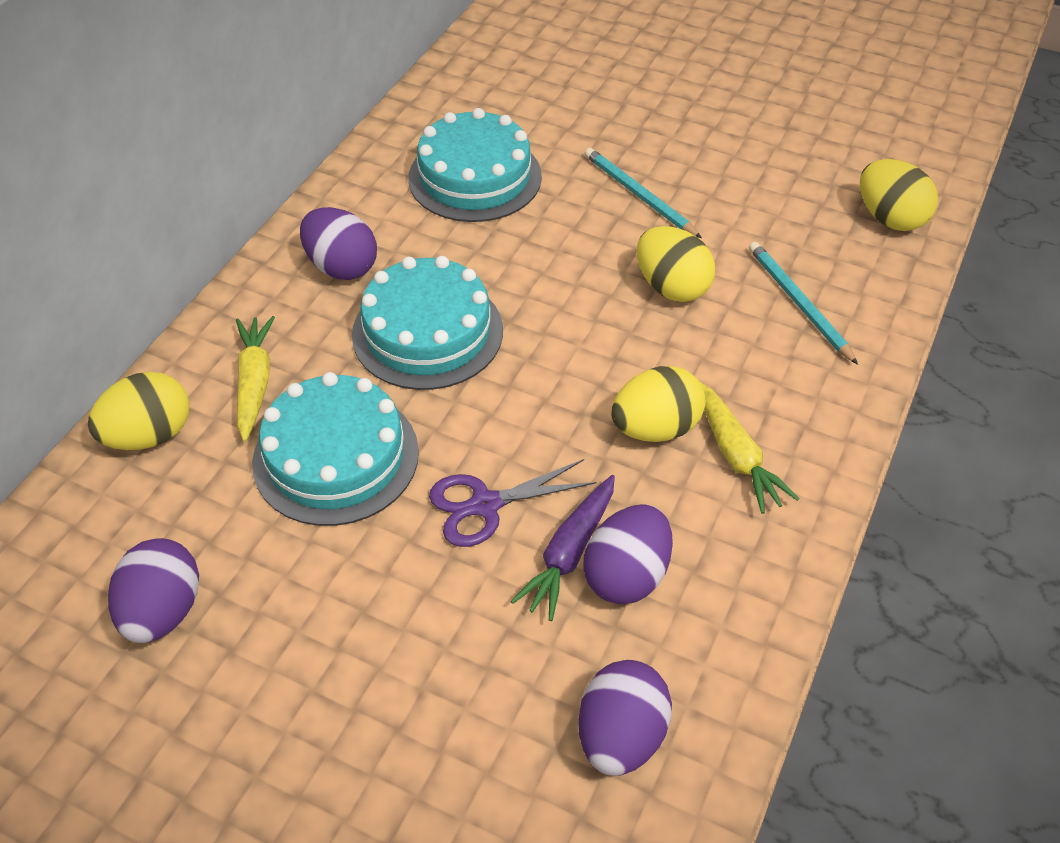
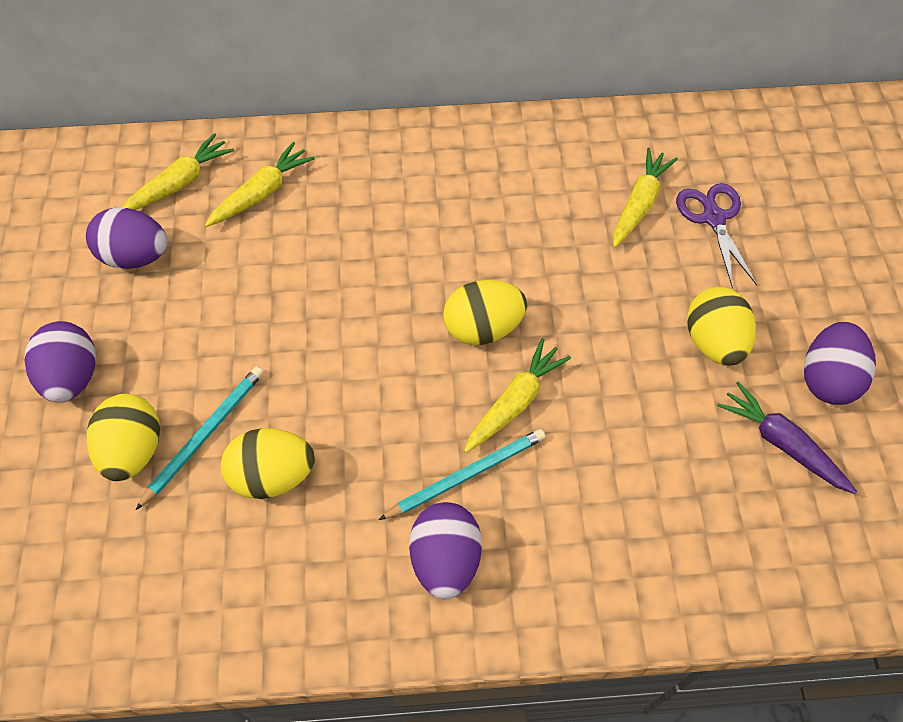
turquoise cake: 3 -> 0
yellow carrot: 2 -> 4

